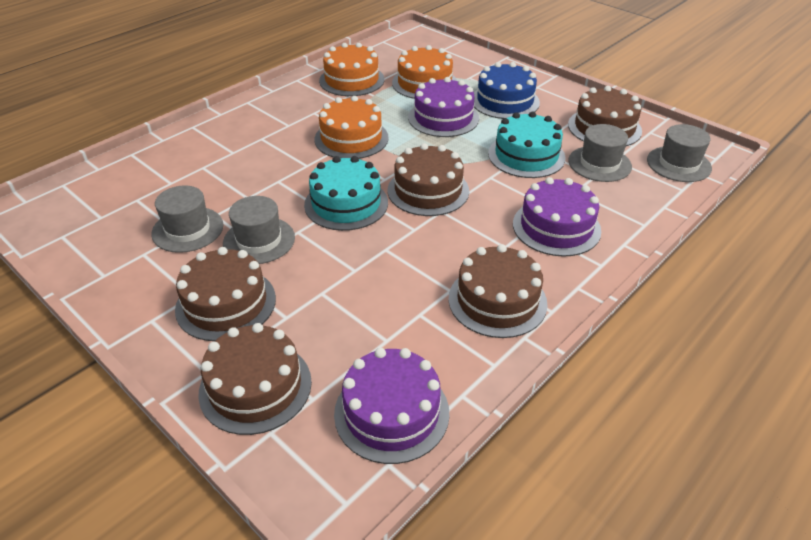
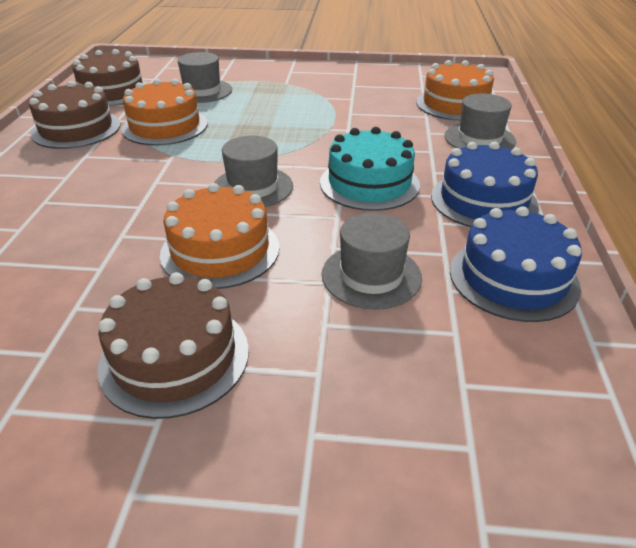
blue cake: 1 -> 2
brown cake: 5 -> 3
purple cake: 3 -> 0
turquoise cake: 2 -> 1

